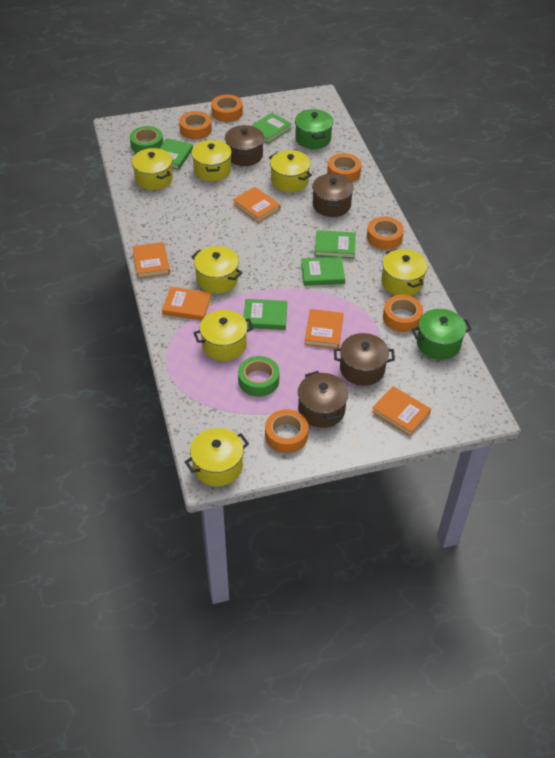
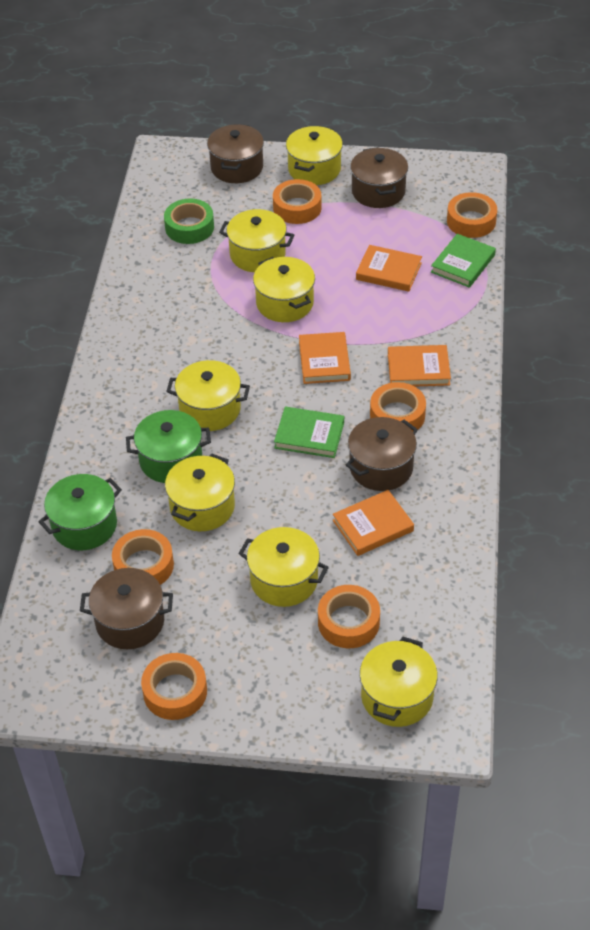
green book: 5 -> 2
green tape: 2 -> 1
orange book: 5 -> 4

